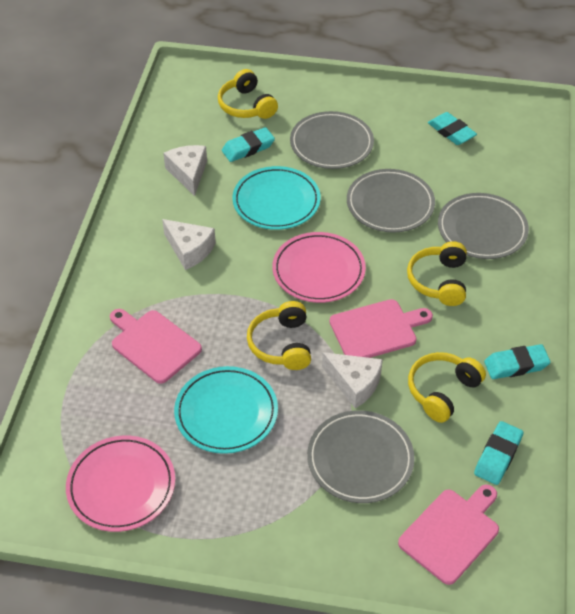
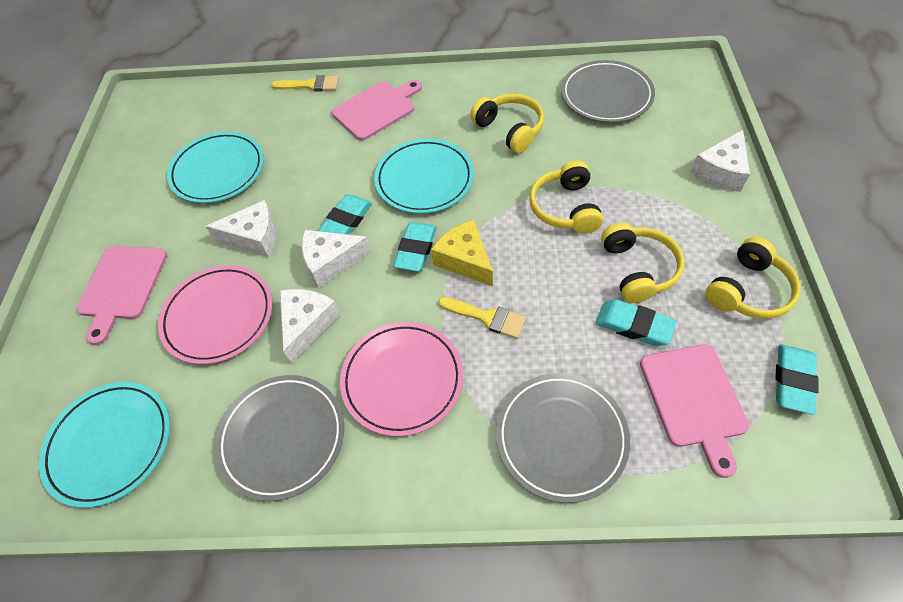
grey plate: 4 -> 3
turquoise plate: 2 -> 3
white cheese: 3 -> 4
yellow brush: 0 -> 2
yellow cheese: 0 -> 1

